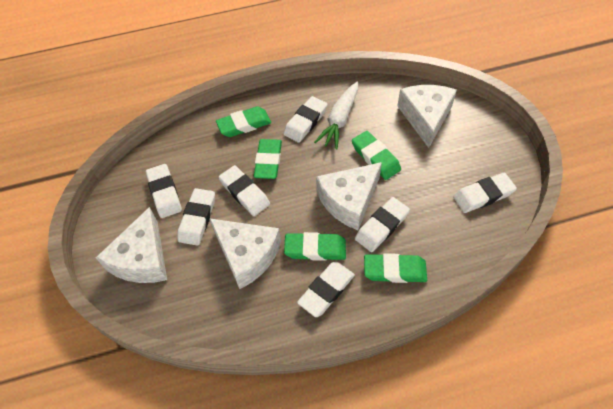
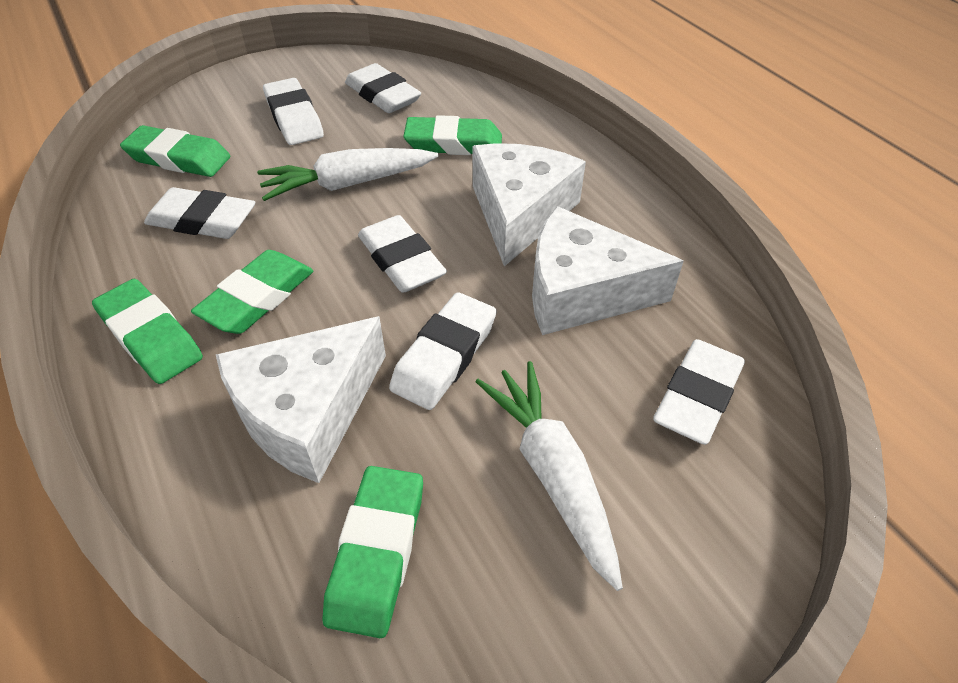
white carrot: 1 -> 2
white cheese: 4 -> 3
white eraser: 7 -> 6

